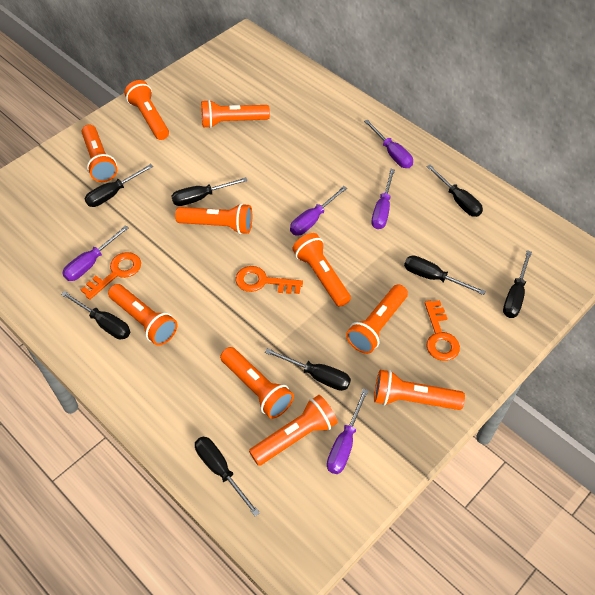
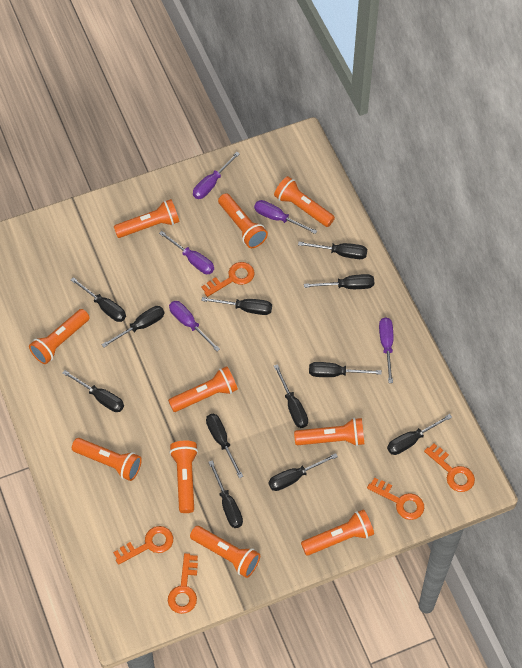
black screwdriver: 8 -> 12
orange key: 3 -> 5

